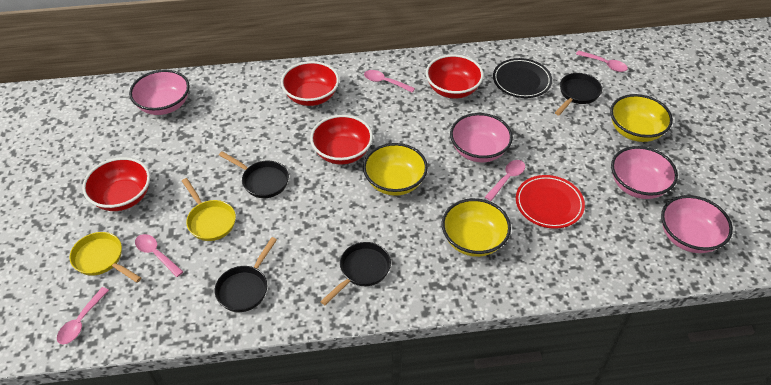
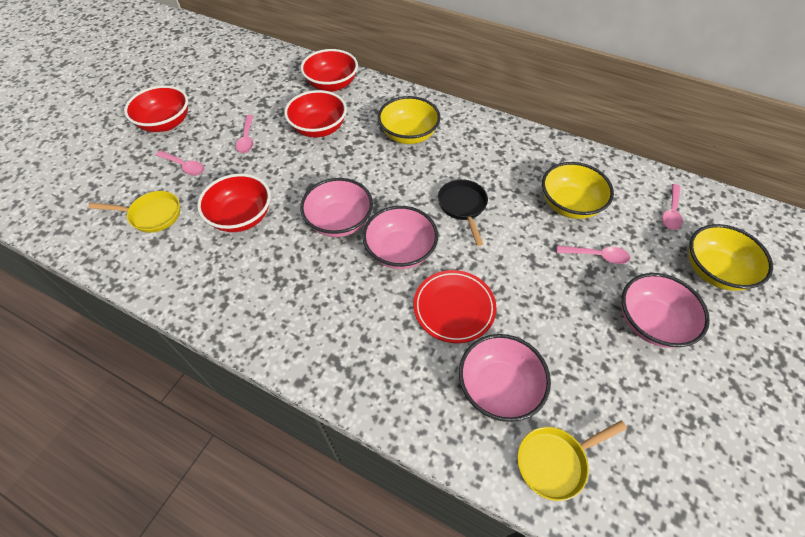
black pan: 4 -> 1
black plate: 1 -> 0
pink spoon: 5 -> 4

